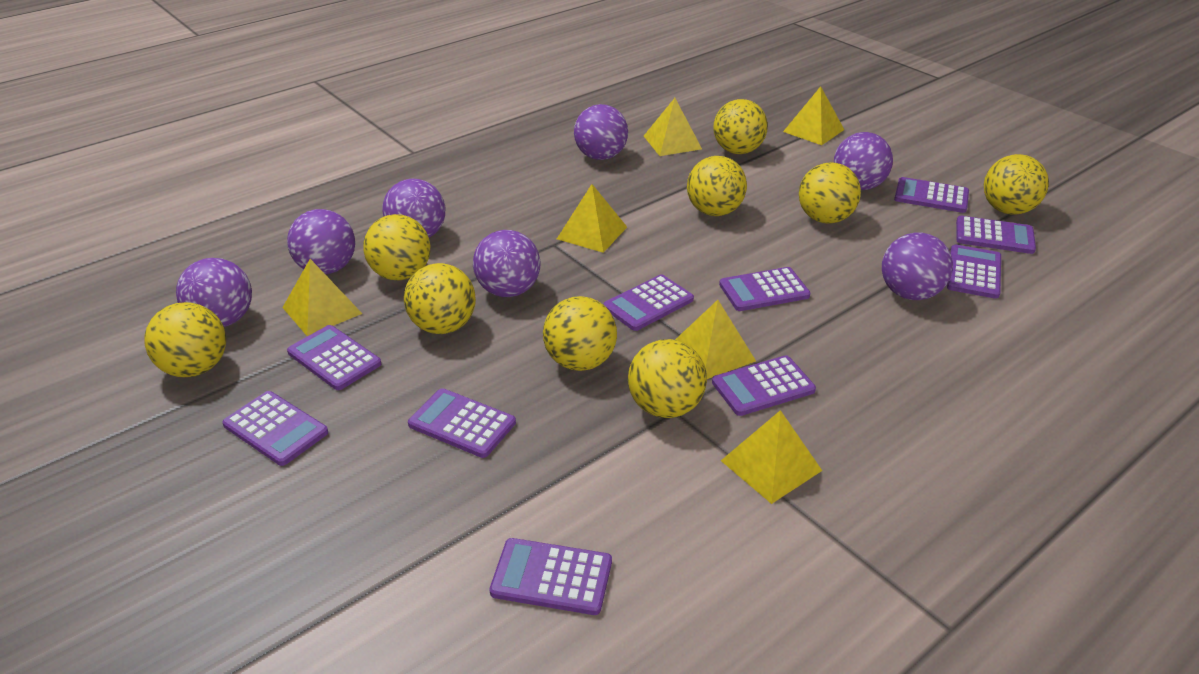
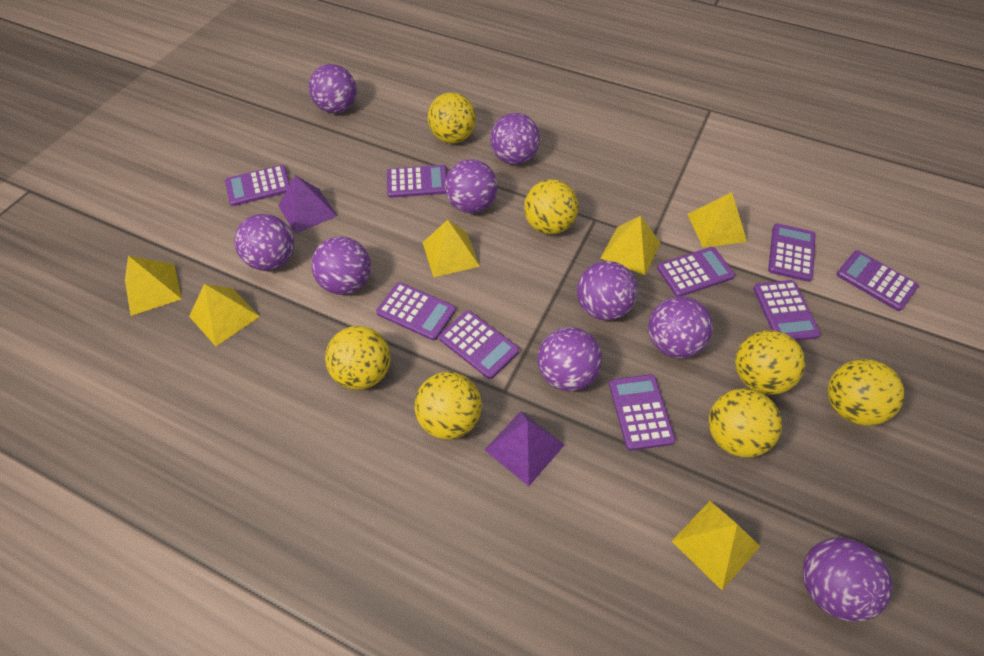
purple ball: 7 -> 9
purple calculator: 10 -> 9
purple pyramid: 0 -> 2
yellow ball: 9 -> 7

